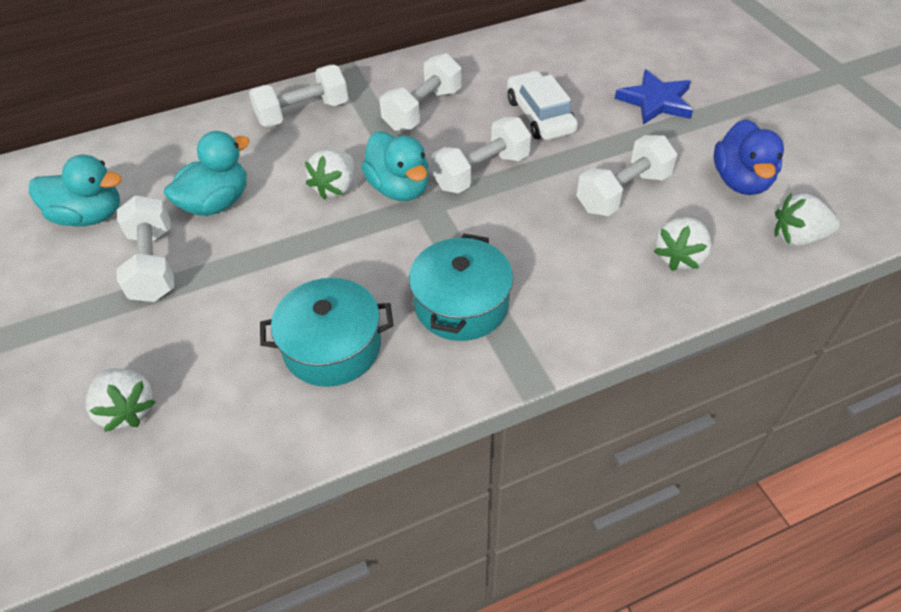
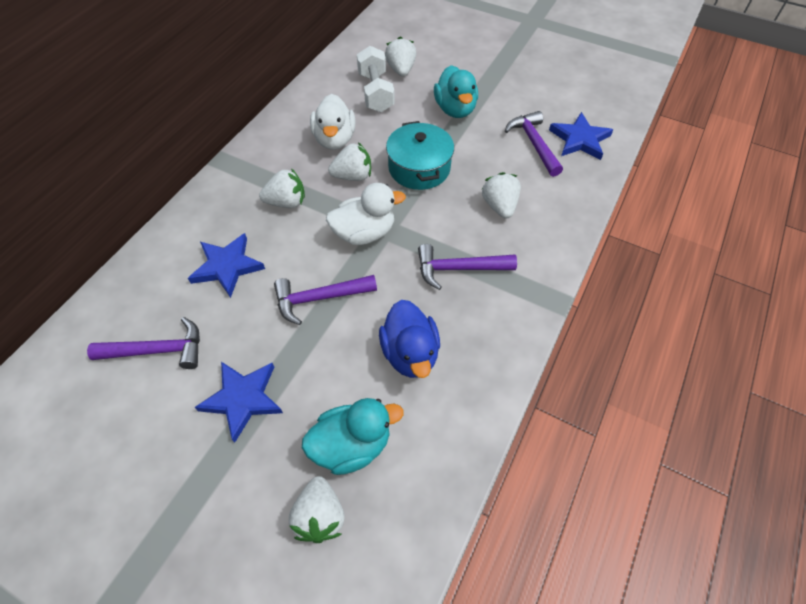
blue star: 1 -> 3
purple hammer: 0 -> 4
turquoise duck: 3 -> 2
turquoise pot: 2 -> 1
white car: 1 -> 0
white duck: 0 -> 2
white dumbbell: 5 -> 1
white strawberry: 4 -> 5

